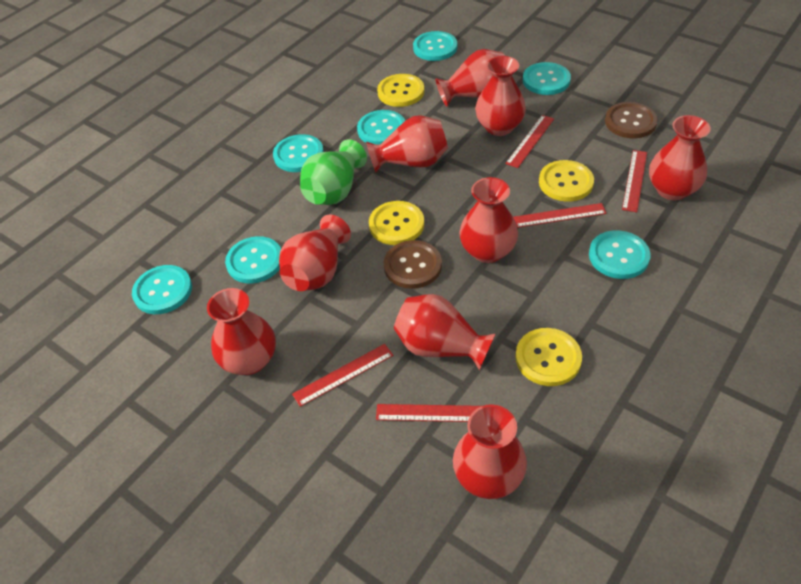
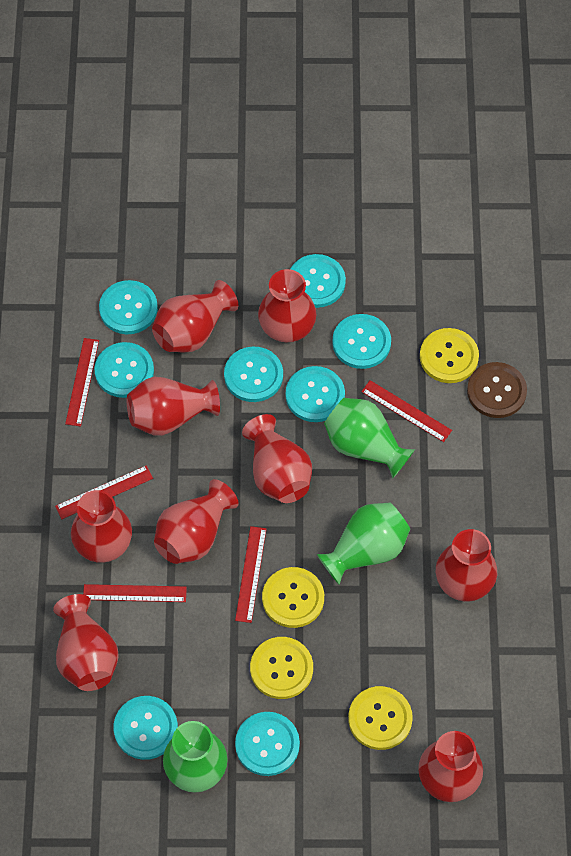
brown button: 2 -> 1
green vase: 1 -> 3
turquoise button: 7 -> 8

